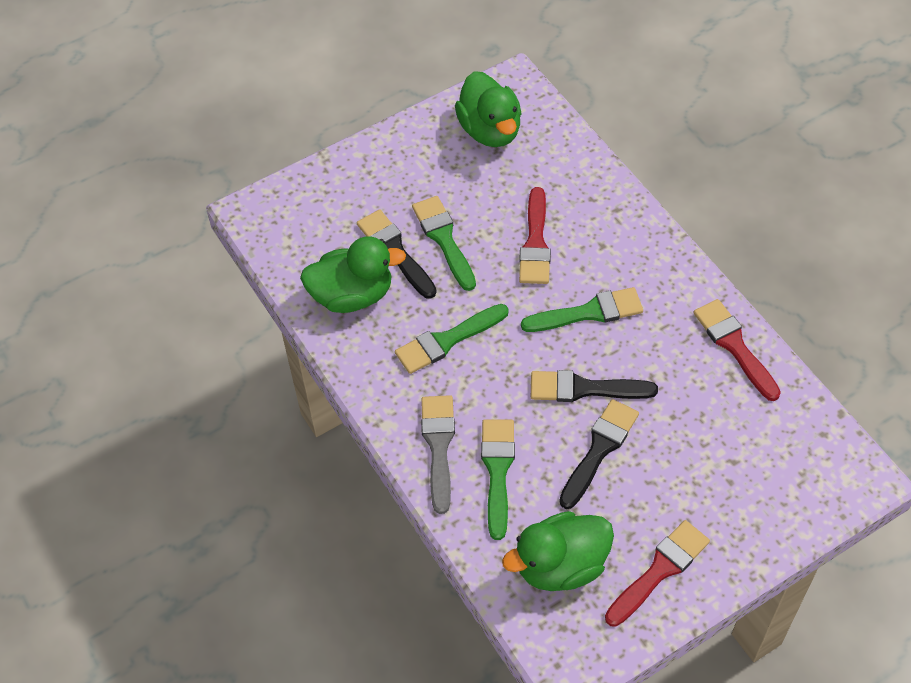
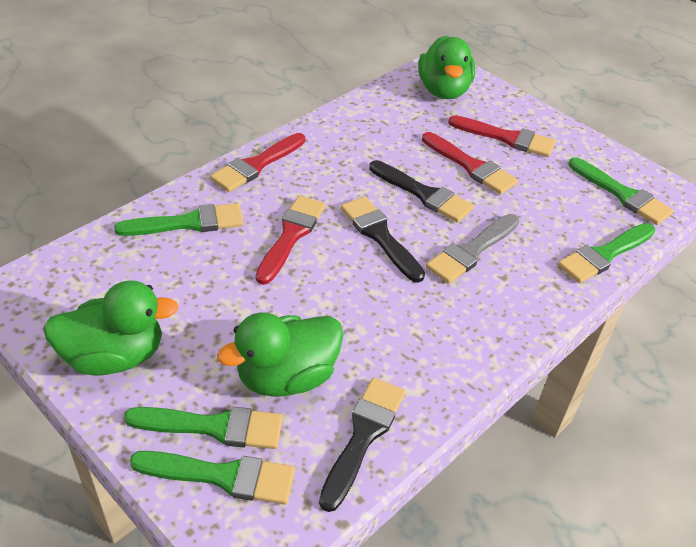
green brush: 4 -> 5
red brush: 3 -> 4

